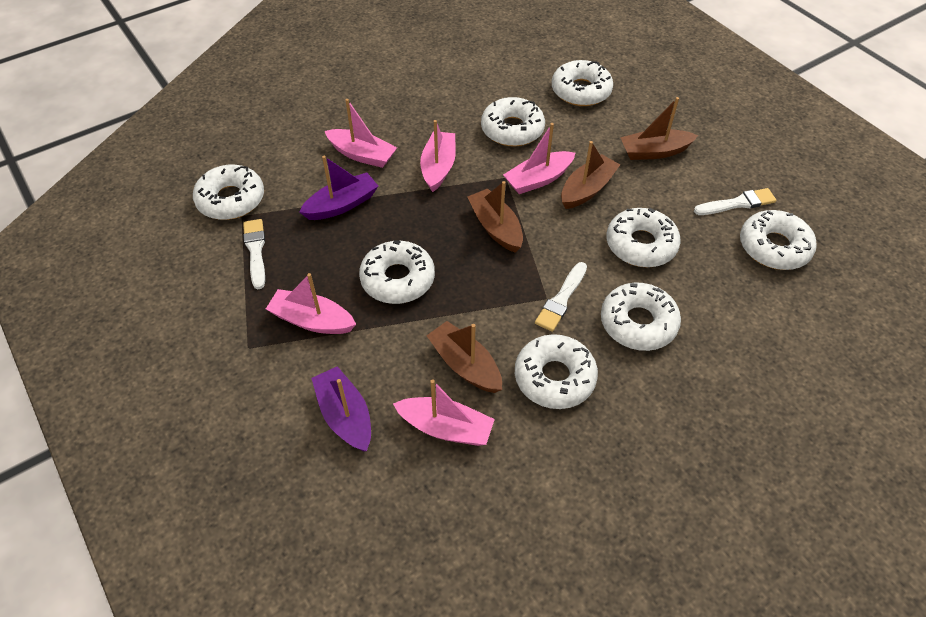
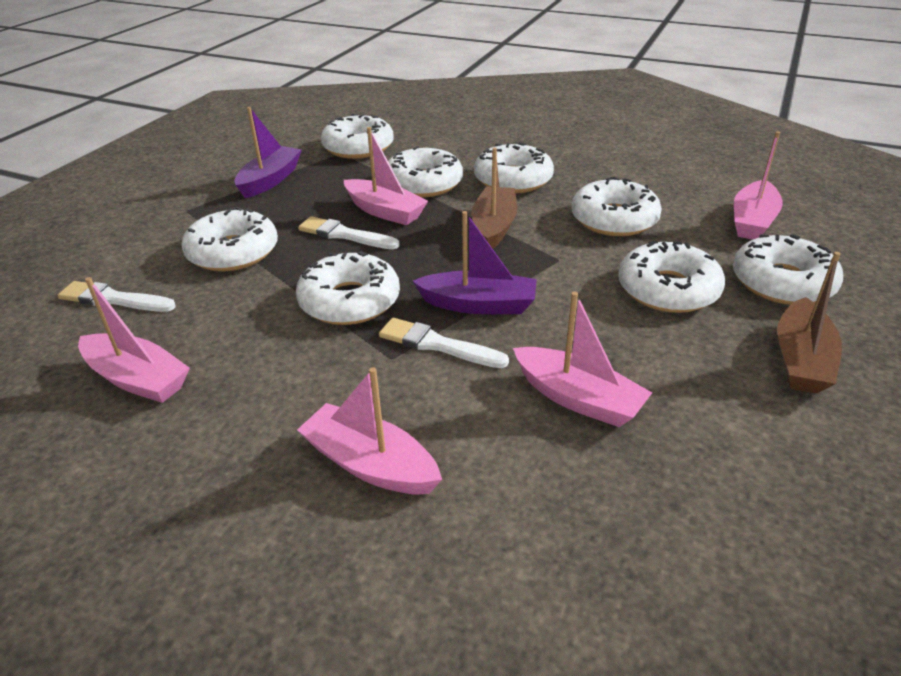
brown boat: 4 -> 2

